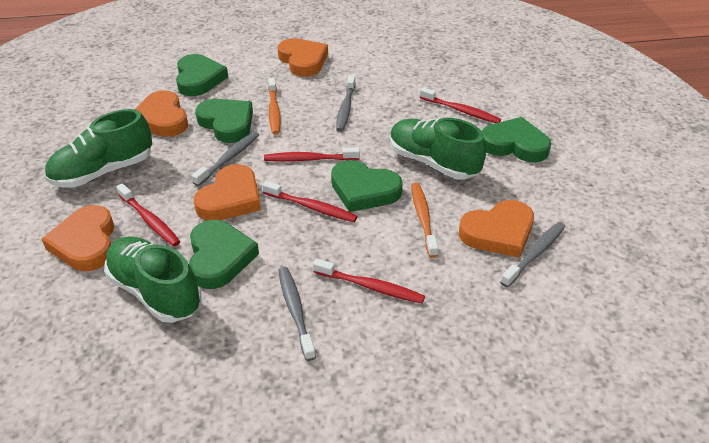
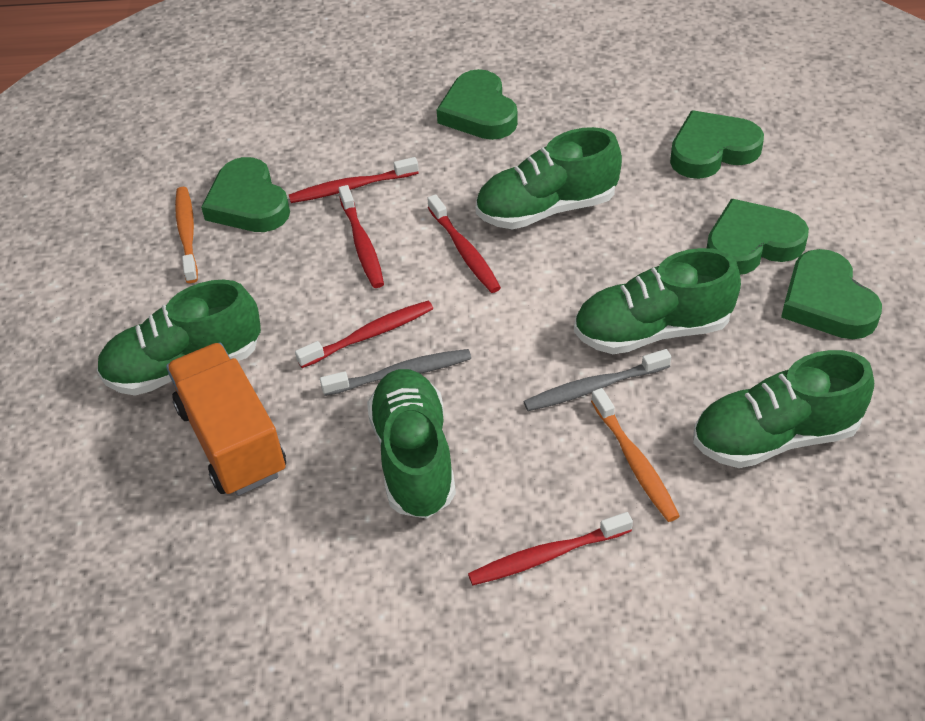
green shoe: 3 -> 5
grey toothbrush: 4 -> 2
orange heart: 5 -> 0
orange truck: 0 -> 1

